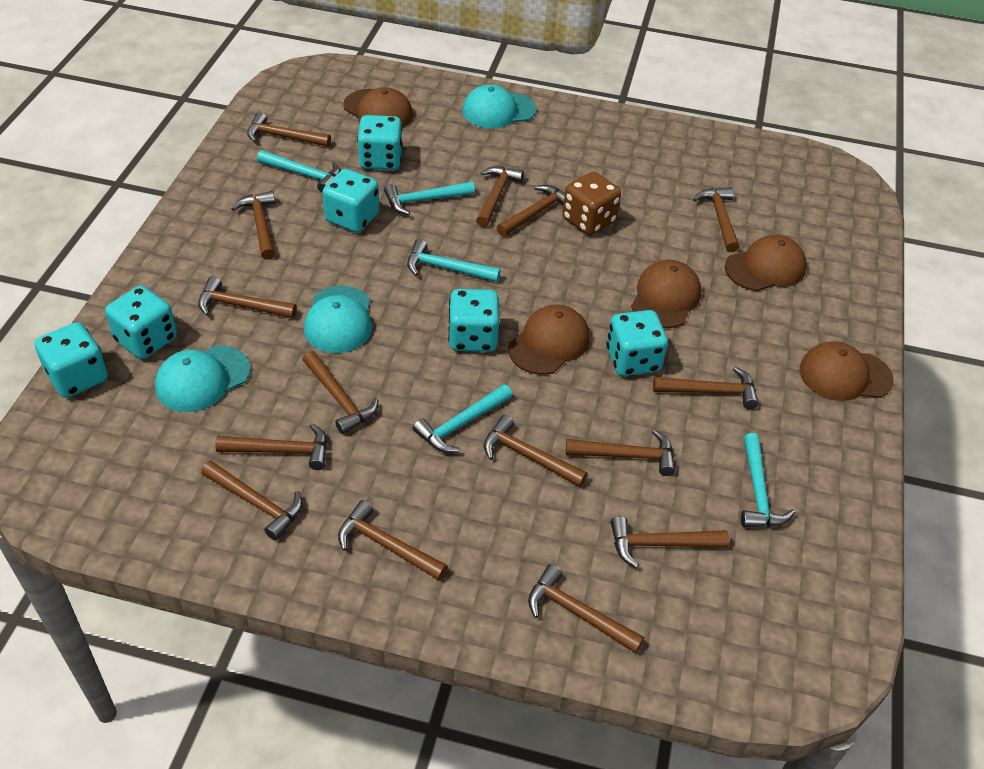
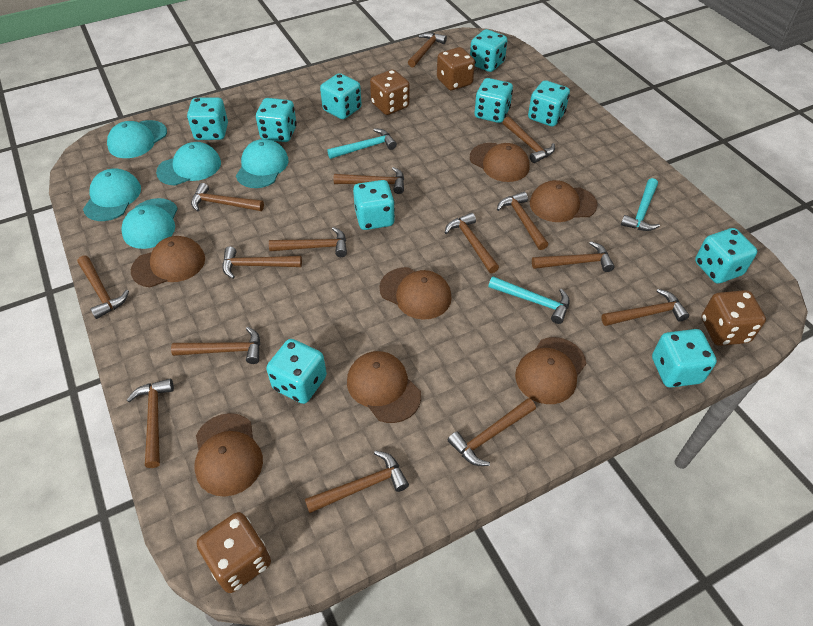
brown cap: 5 -> 7
brown dice: 1 -> 4
turquoise cap: 3 -> 5
turquoise dice: 6 -> 10
turquoise hammer: 5 -> 3

